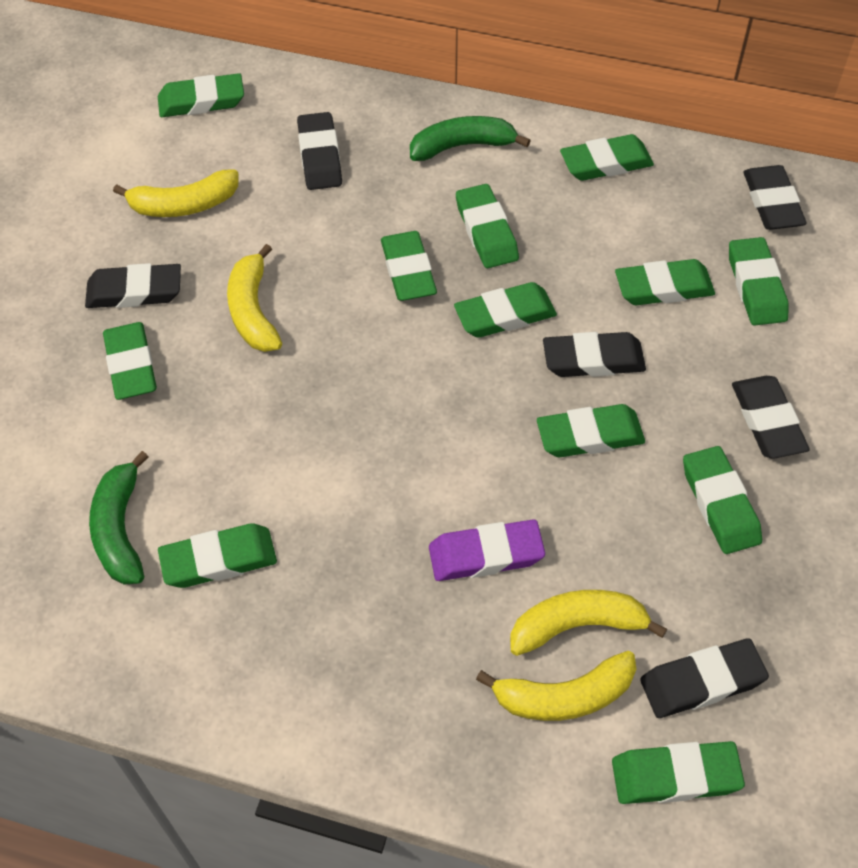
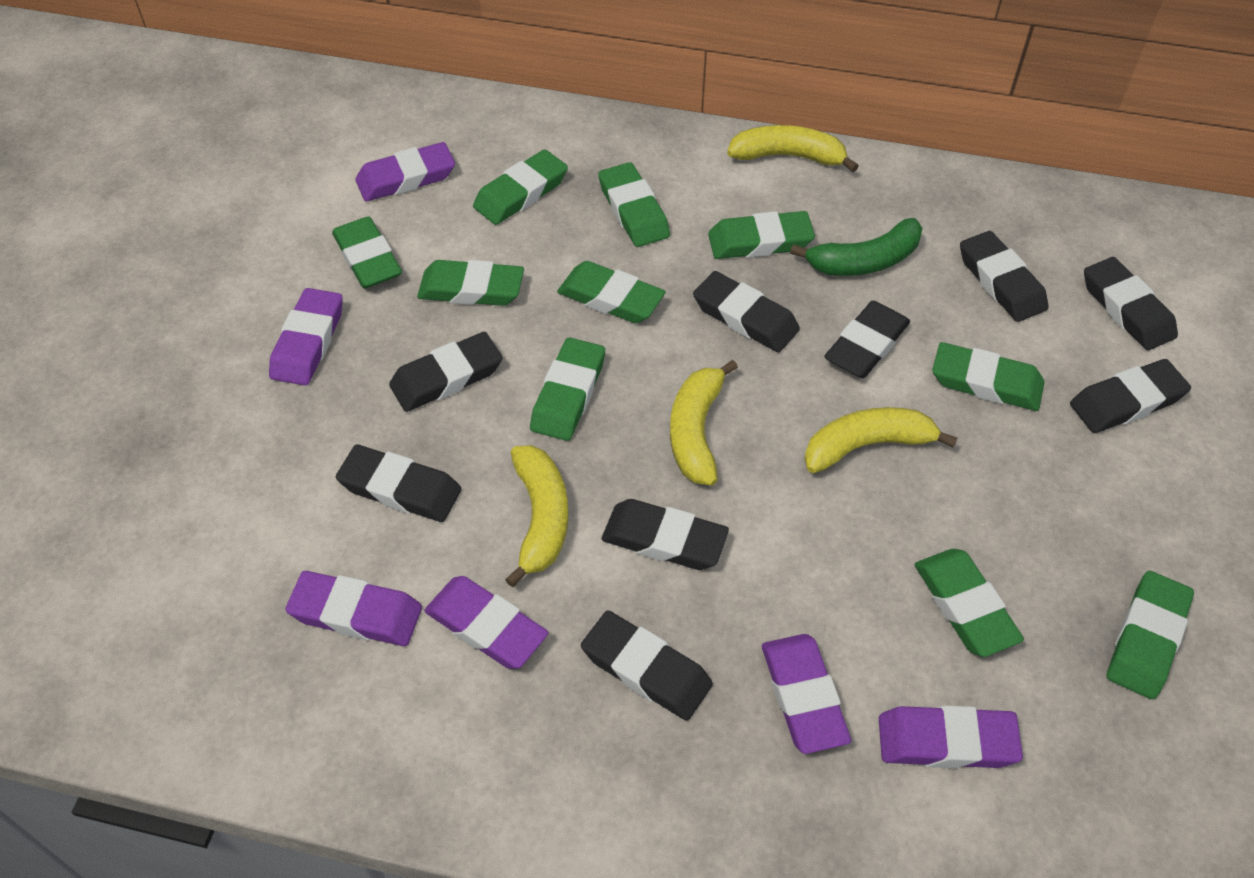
black eraser: 6 -> 9
green banana: 2 -> 1
green eraser: 12 -> 10
purple eraser: 1 -> 6

